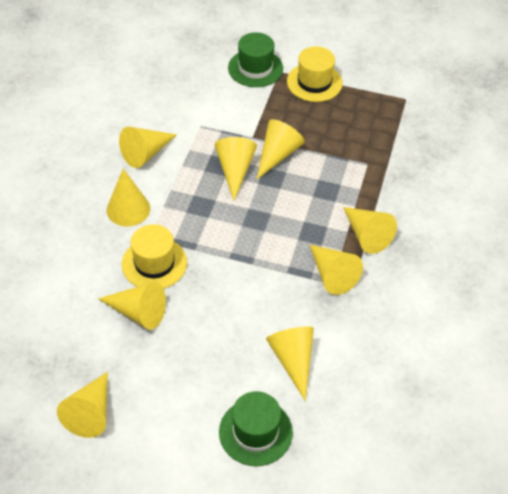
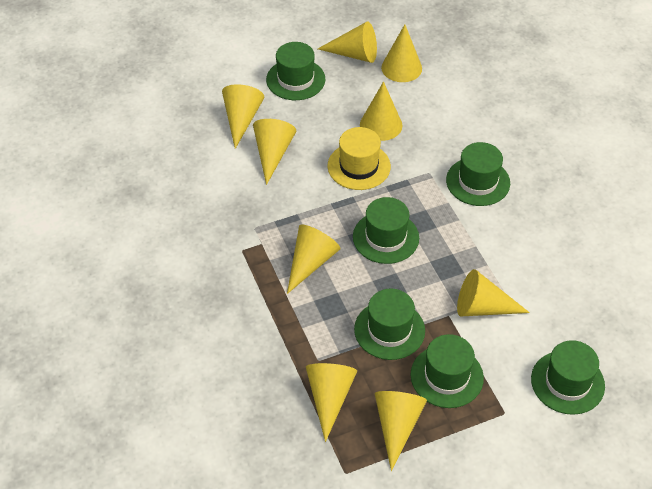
green hat: 2 -> 6
yellow hat: 2 -> 1

